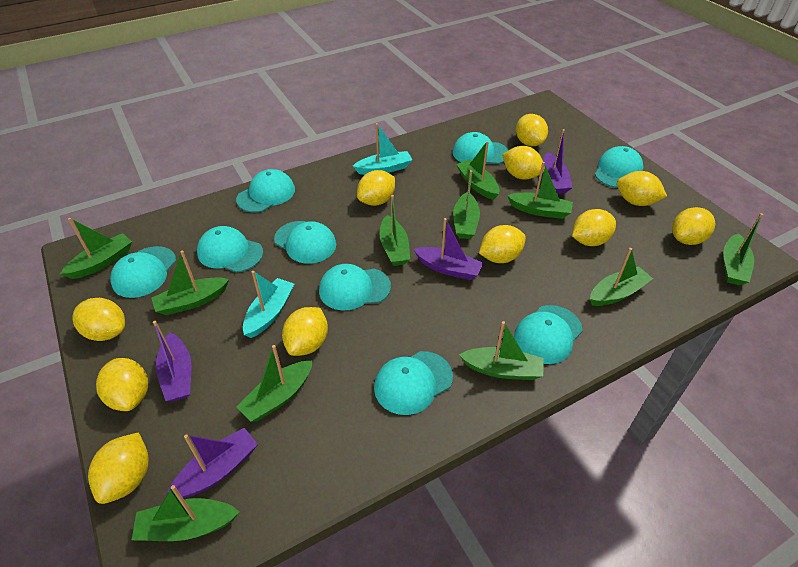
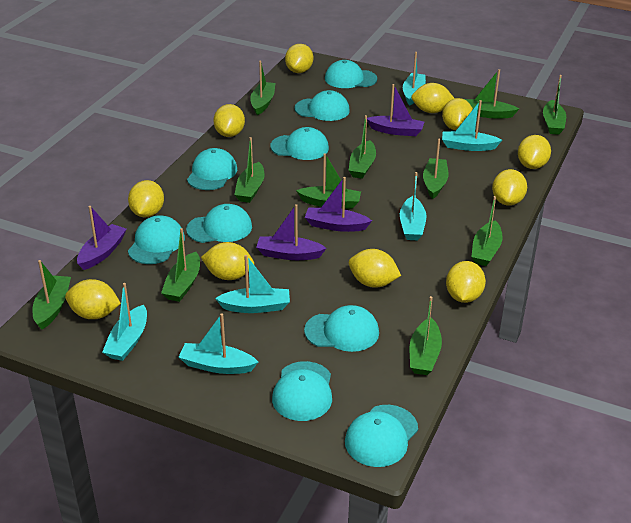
turquoise boat: 2 -> 6

